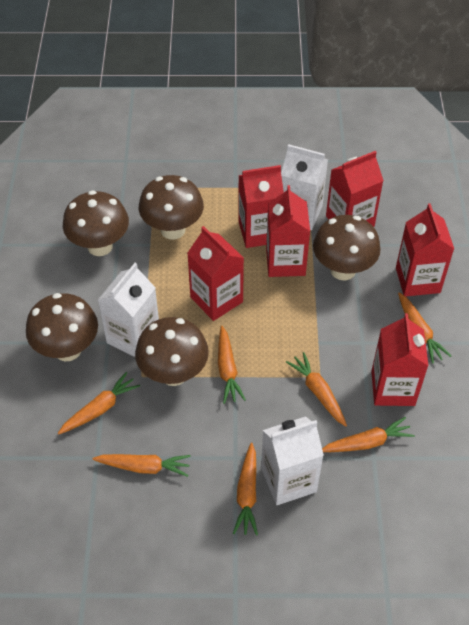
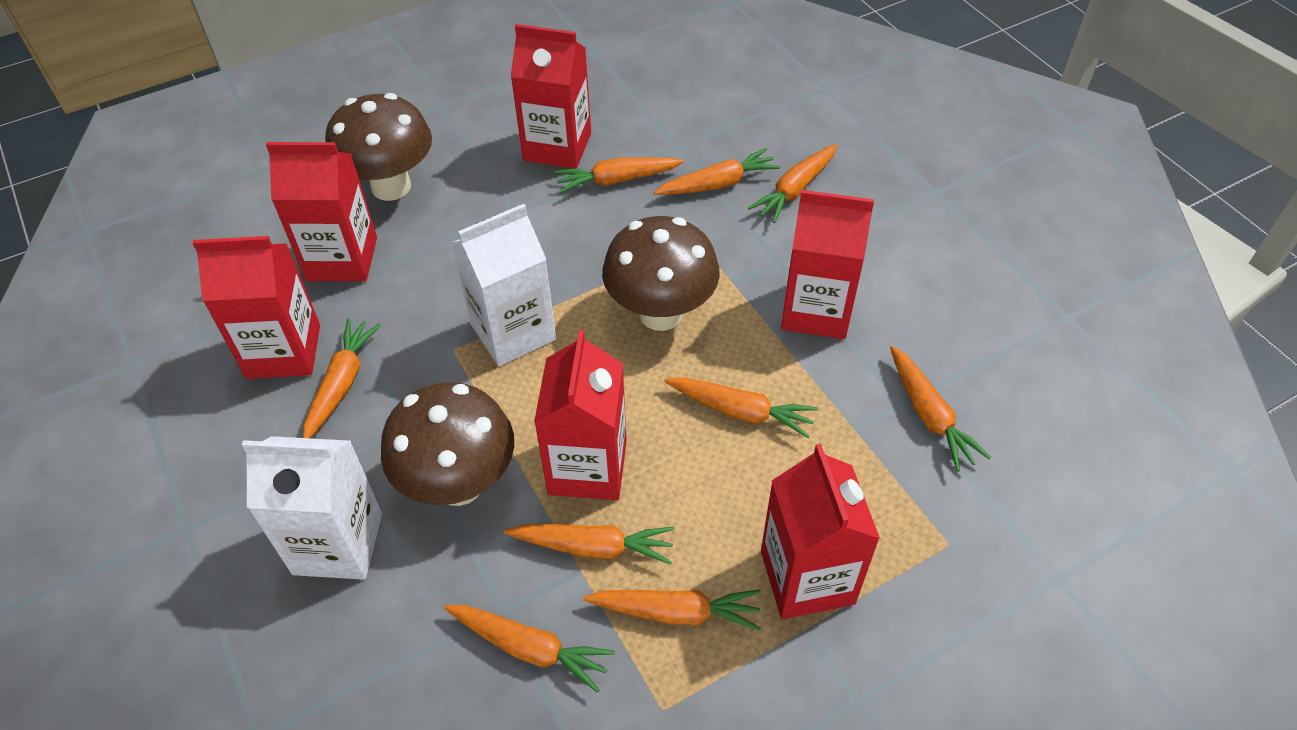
brown mushroom: 5 -> 3
orange carrot: 7 -> 9
white carton: 3 -> 2

